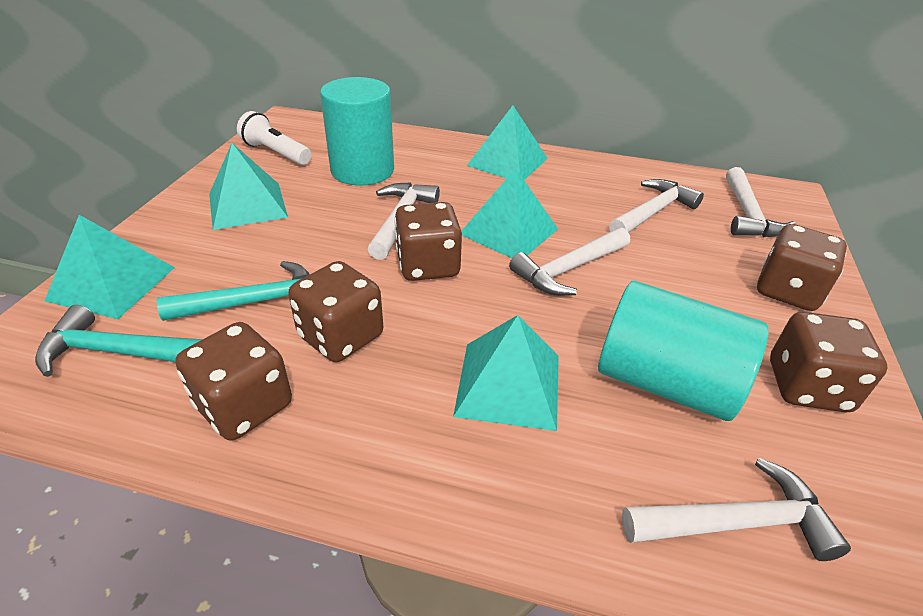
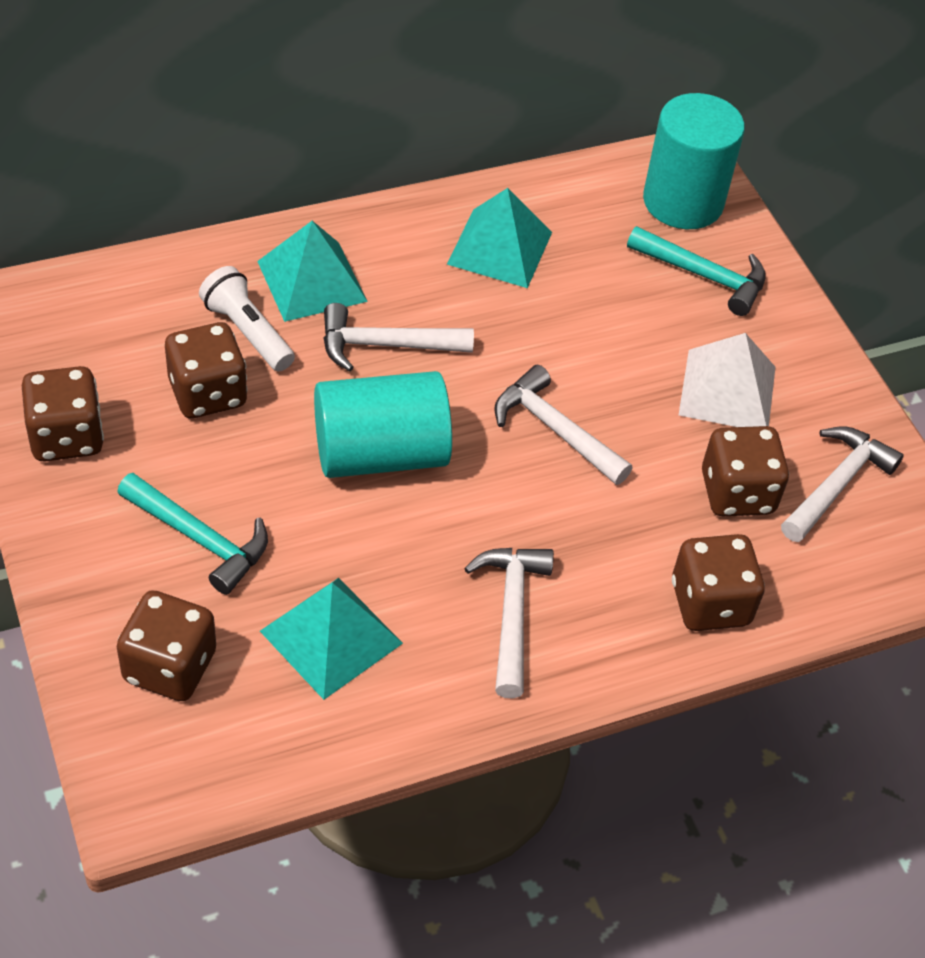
turquoise pyramid: 5 -> 3
white hammer: 5 -> 4
white pyramid: 0 -> 1

